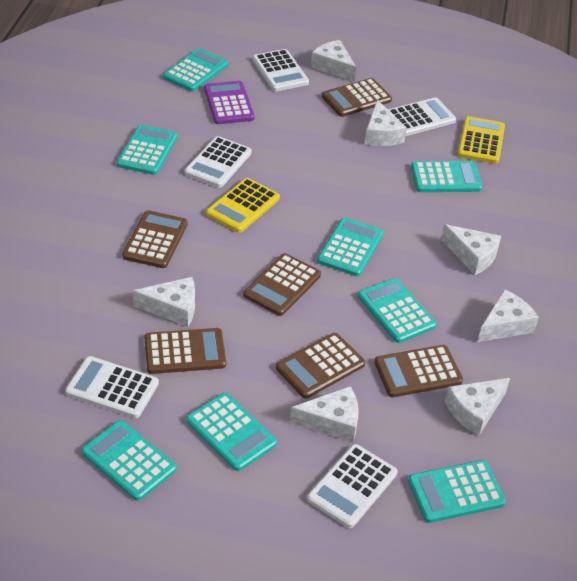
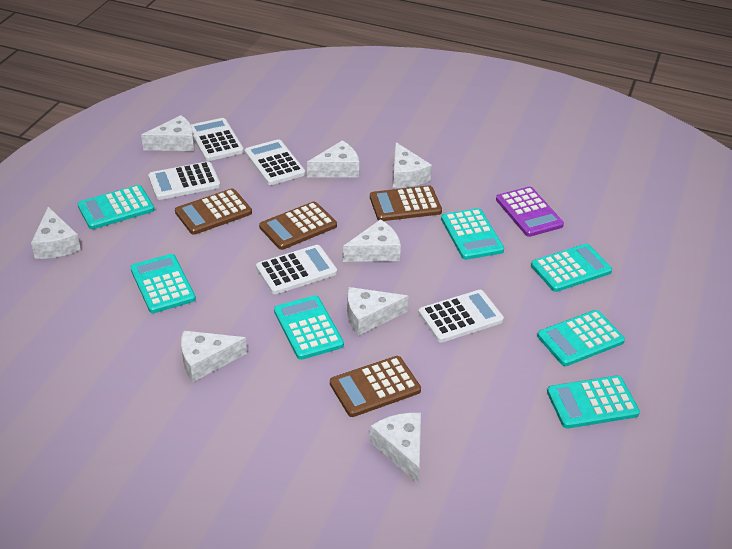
brown calculator: 6 -> 4
turquoise calculator: 8 -> 7
white cheese: 7 -> 8
yellow calculator: 2 -> 0

